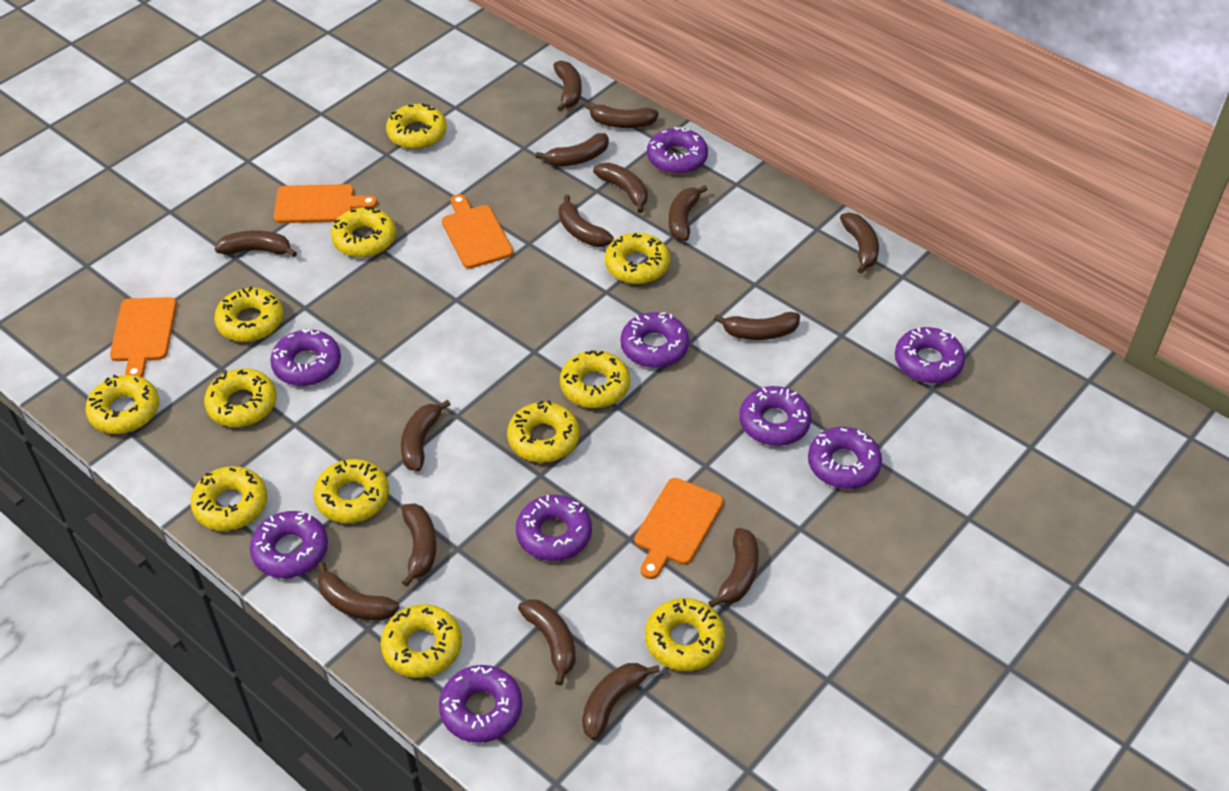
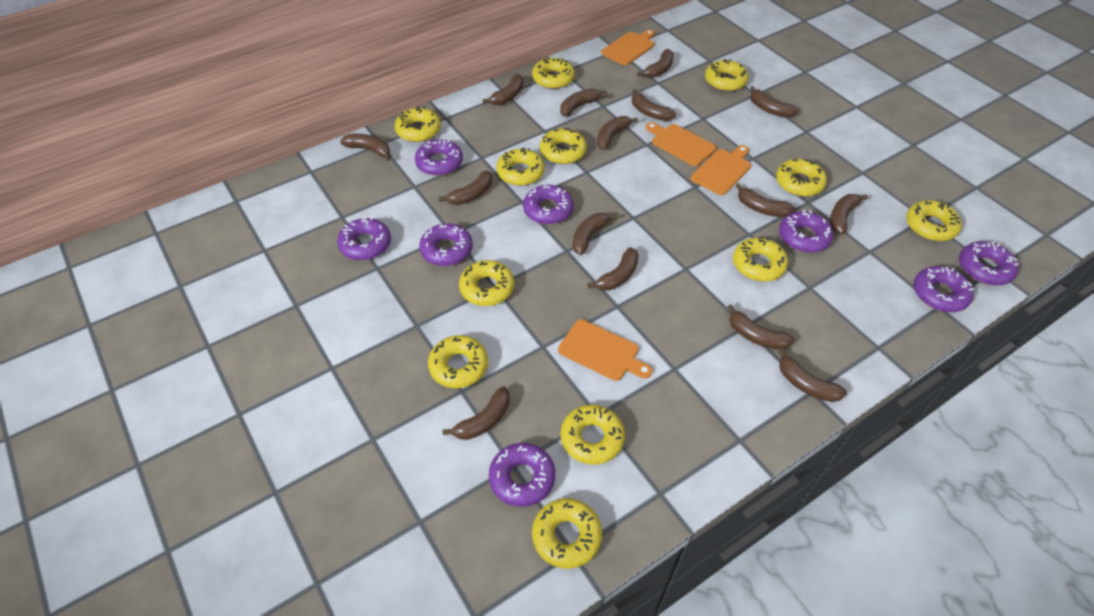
purple donut: 9 -> 8

